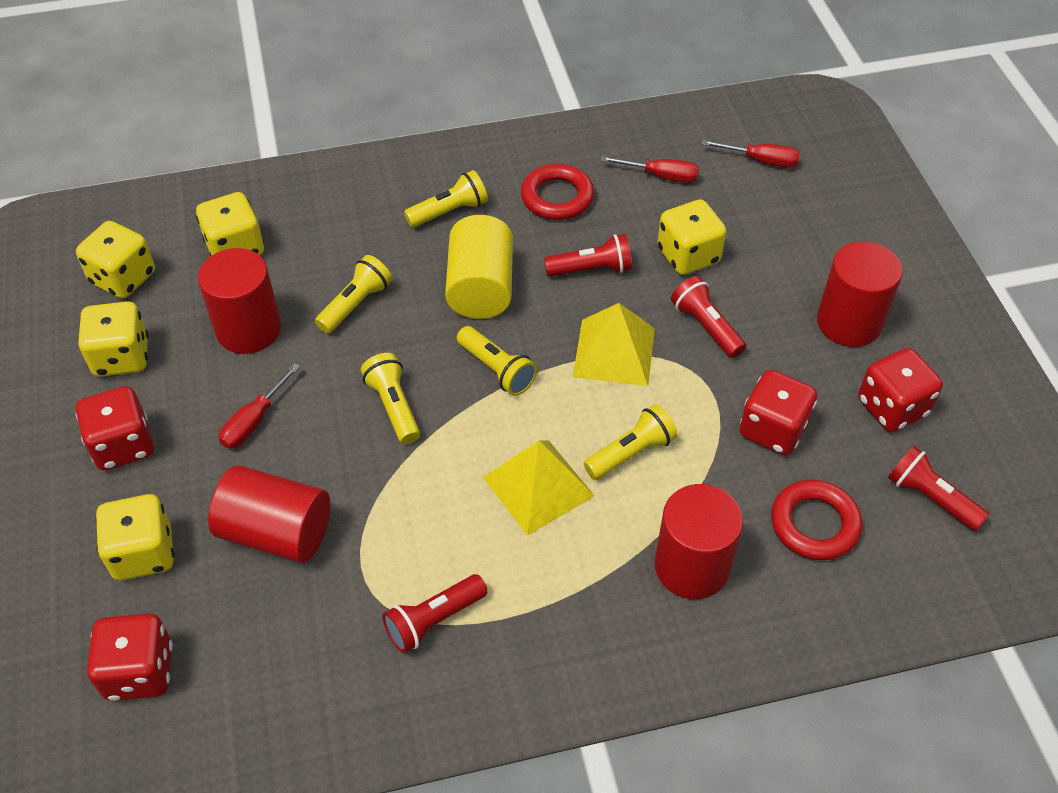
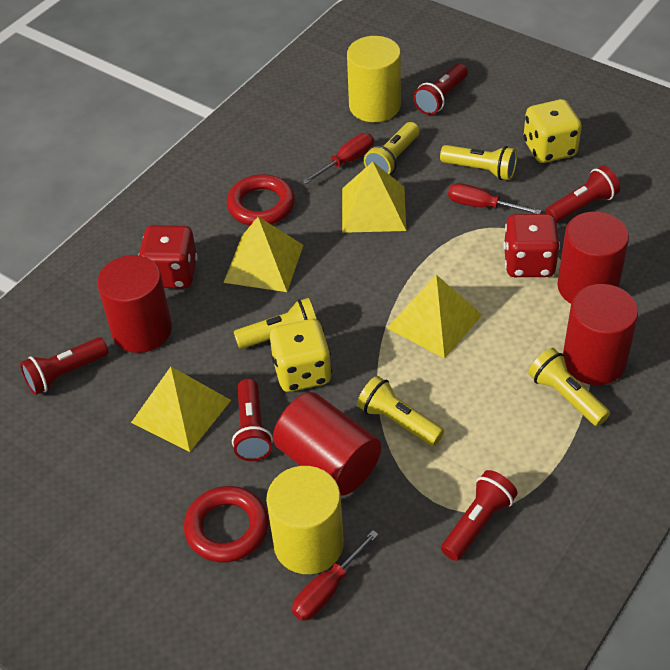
red dice: 4 -> 2
red flashlight: 4 -> 5
yellow cylinder: 1 -> 2
yellow dice: 5 -> 2
yellow pyramid: 2 -> 4

